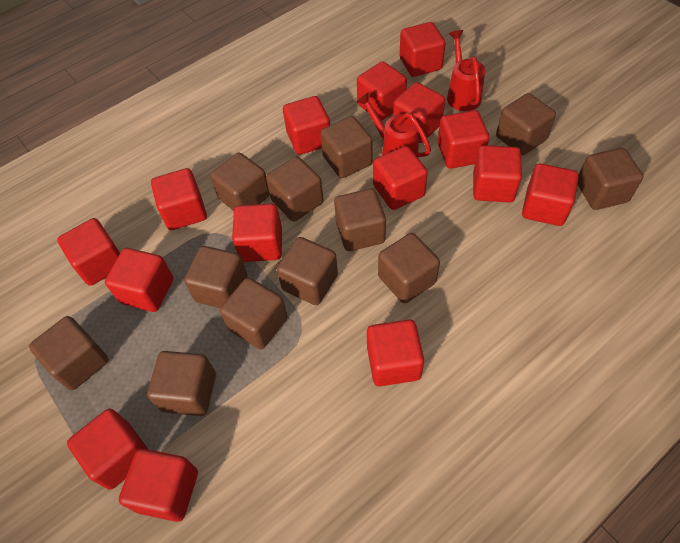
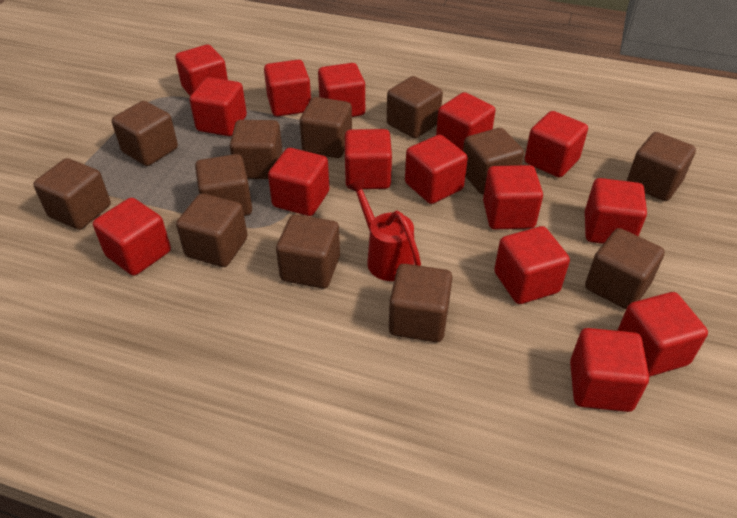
red watering can: 2 -> 1

